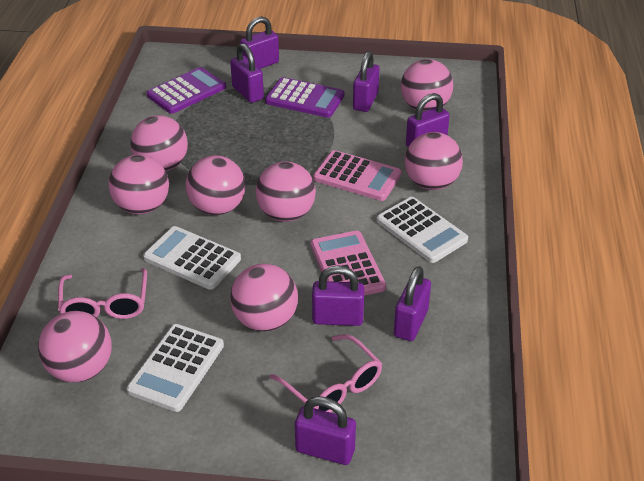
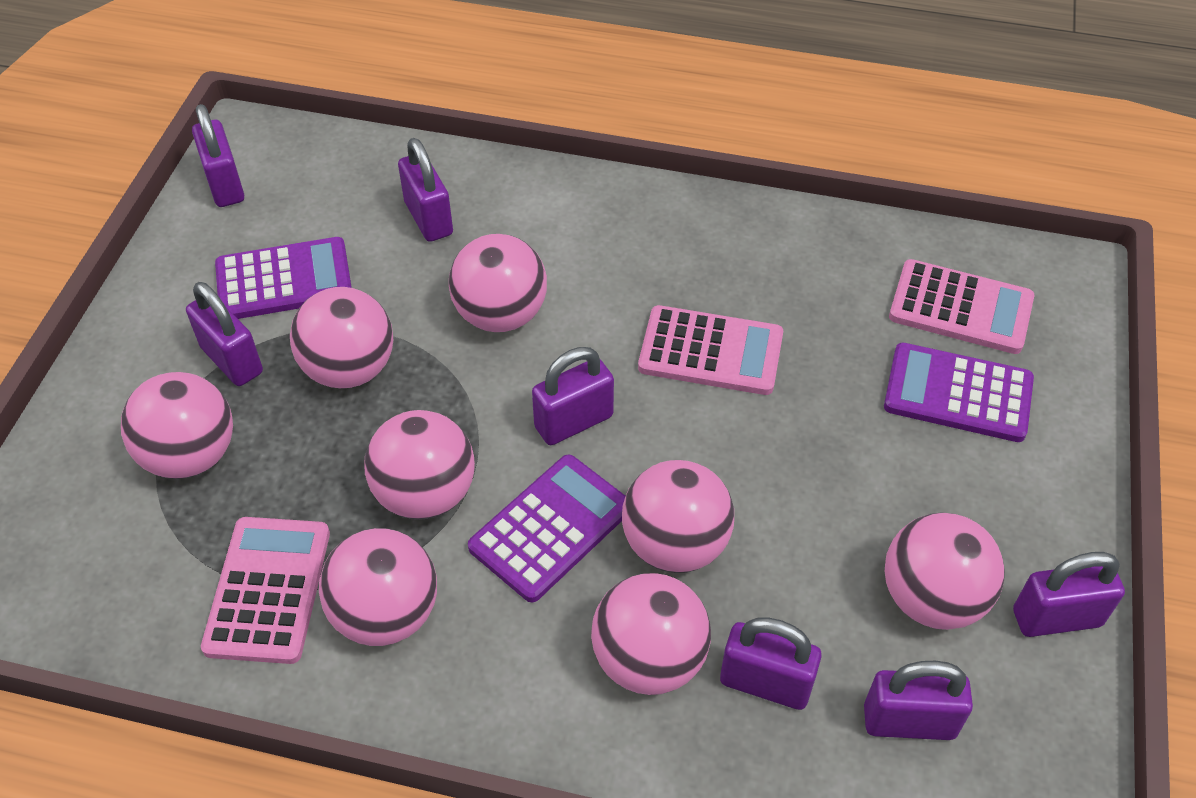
pink calculator: 2 -> 3
pink glasses: 2 -> 0
purple calculator: 2 -> 3
white calculator: 3 -> 0

